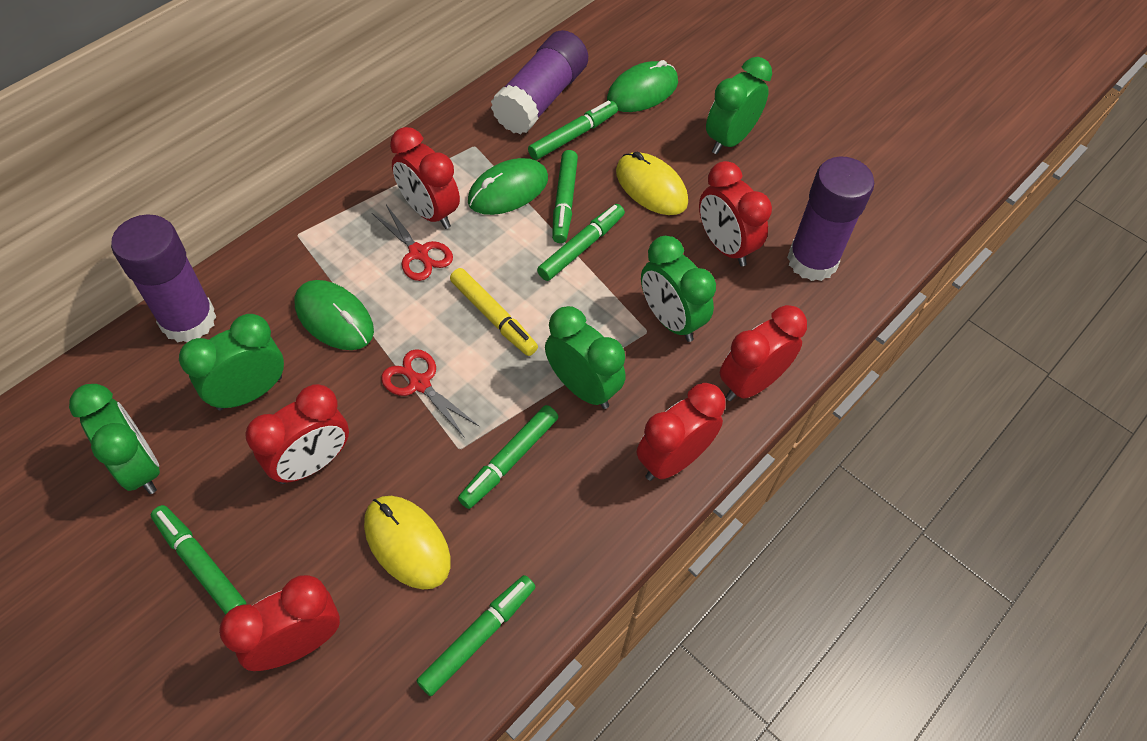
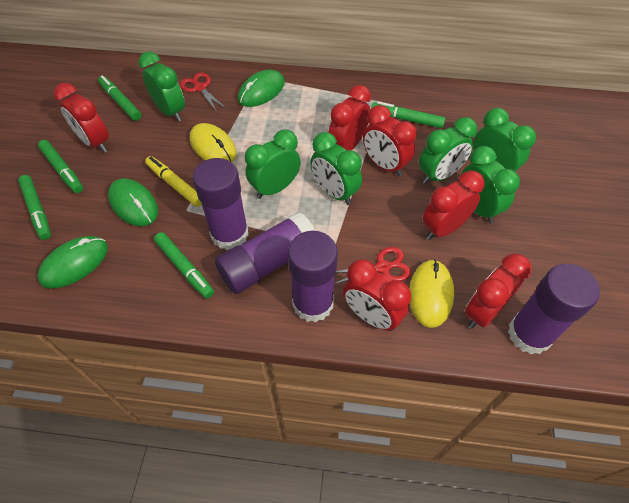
green clock: 5 -> 6
green marker: 6 -> 5
purple glue stick: 3 -> 4

